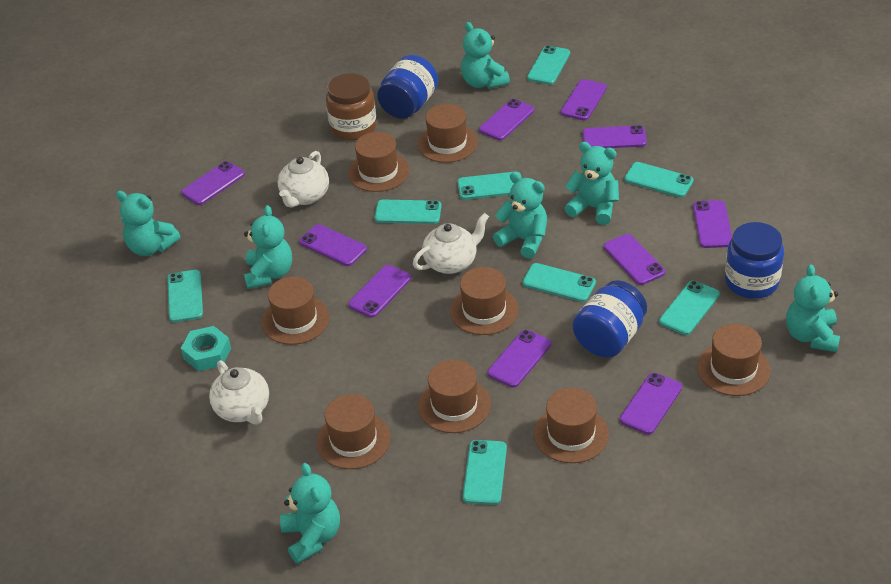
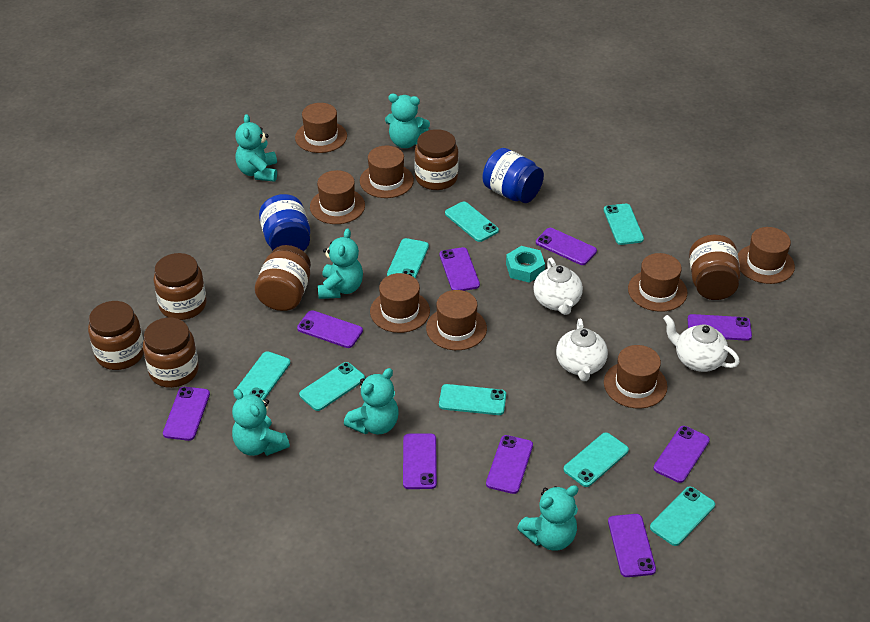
blue jar: 3 -> 2
brown jar: 1 -> 6
purple phone: 10 -> 9
turquoise teddy bear: 7 -> 6

